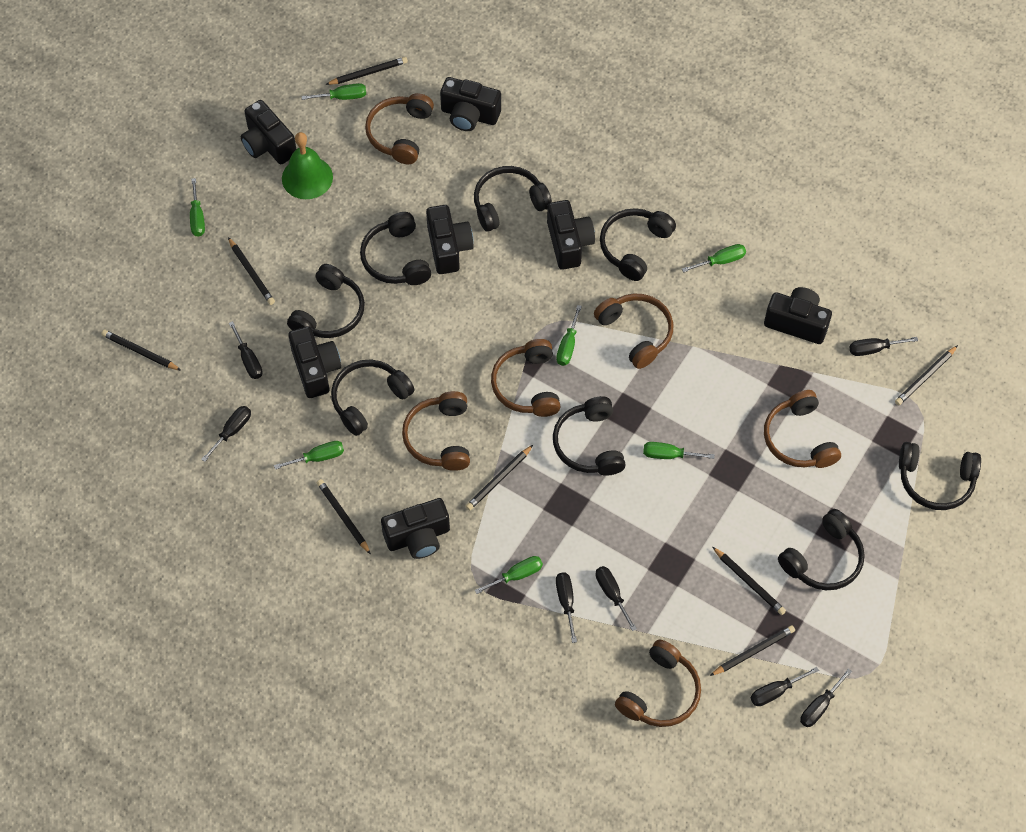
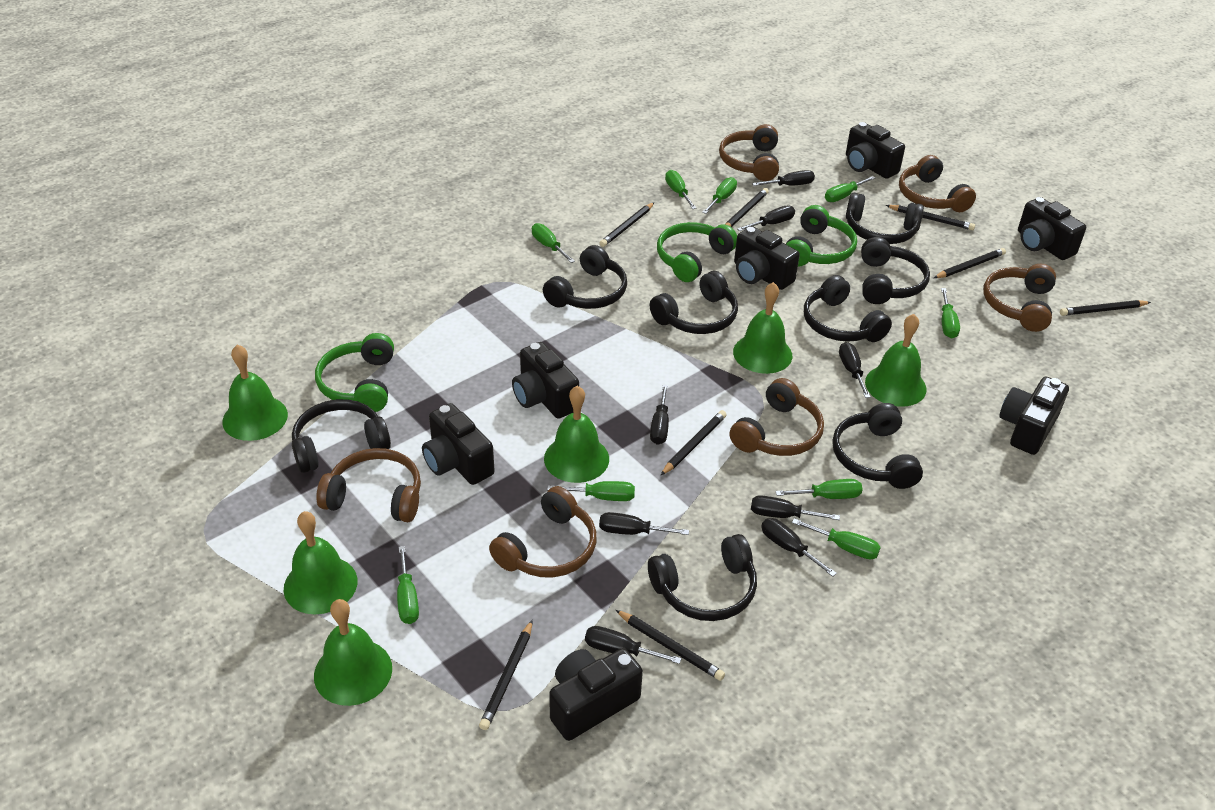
black screwdriver: 7 -> 8
green bell: 1 -> 6
green headphones: 0 -> 3
green screwdriver: 7 -> 9

